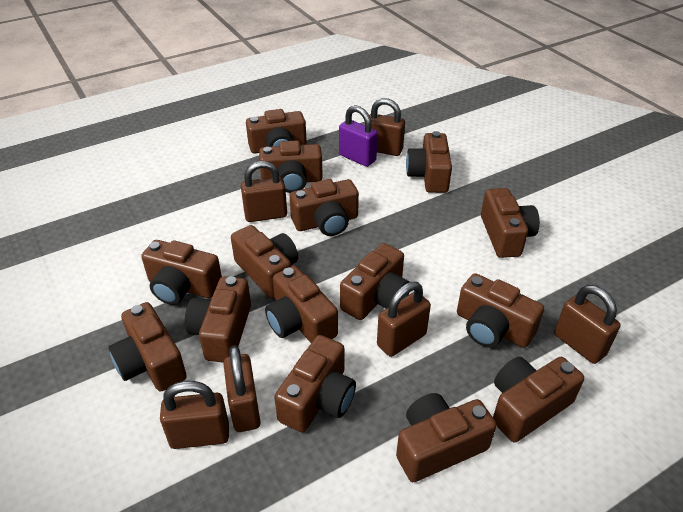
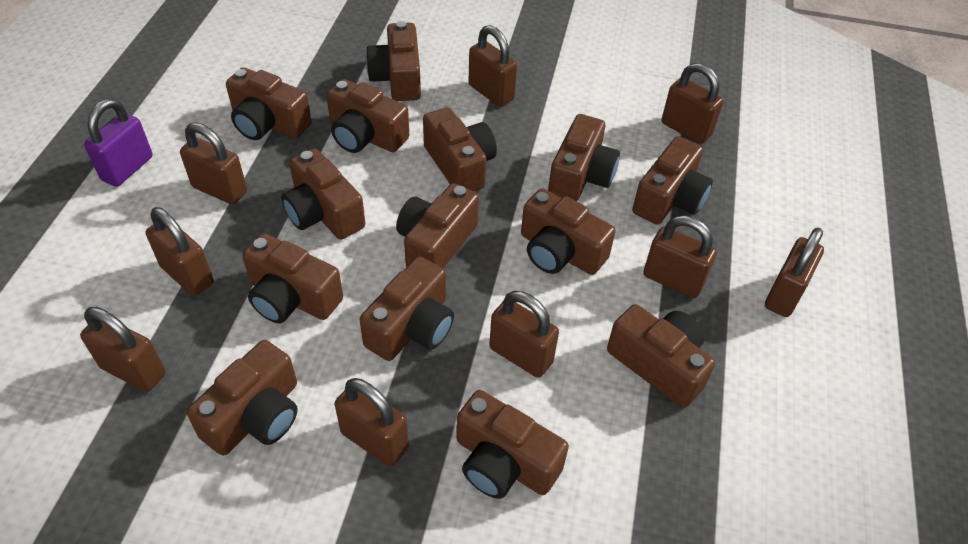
brown camera: 15 -> 14
brown padlock: 6 -> 9

